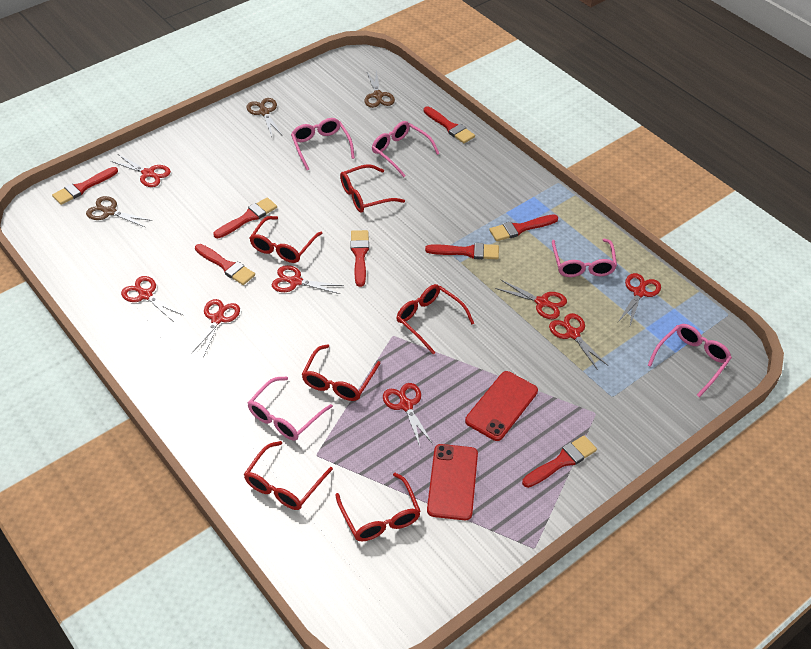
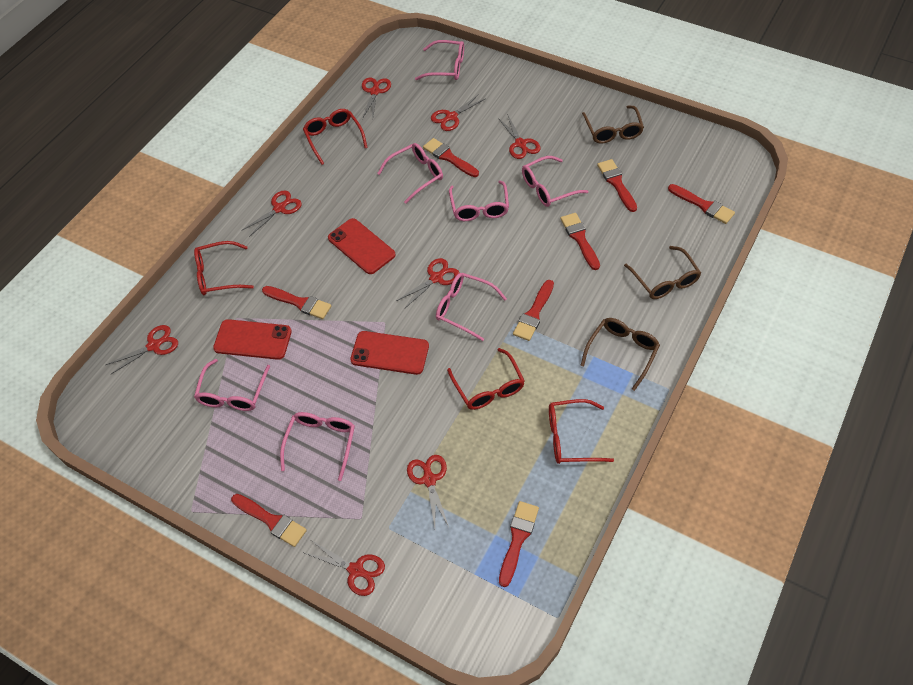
brown glasses: 0 -> 3
brown scissors: 3 -> 0
pink glasses: 5 -> 7
red glasses: 6 -> 4
red phone: 2 -> 3

